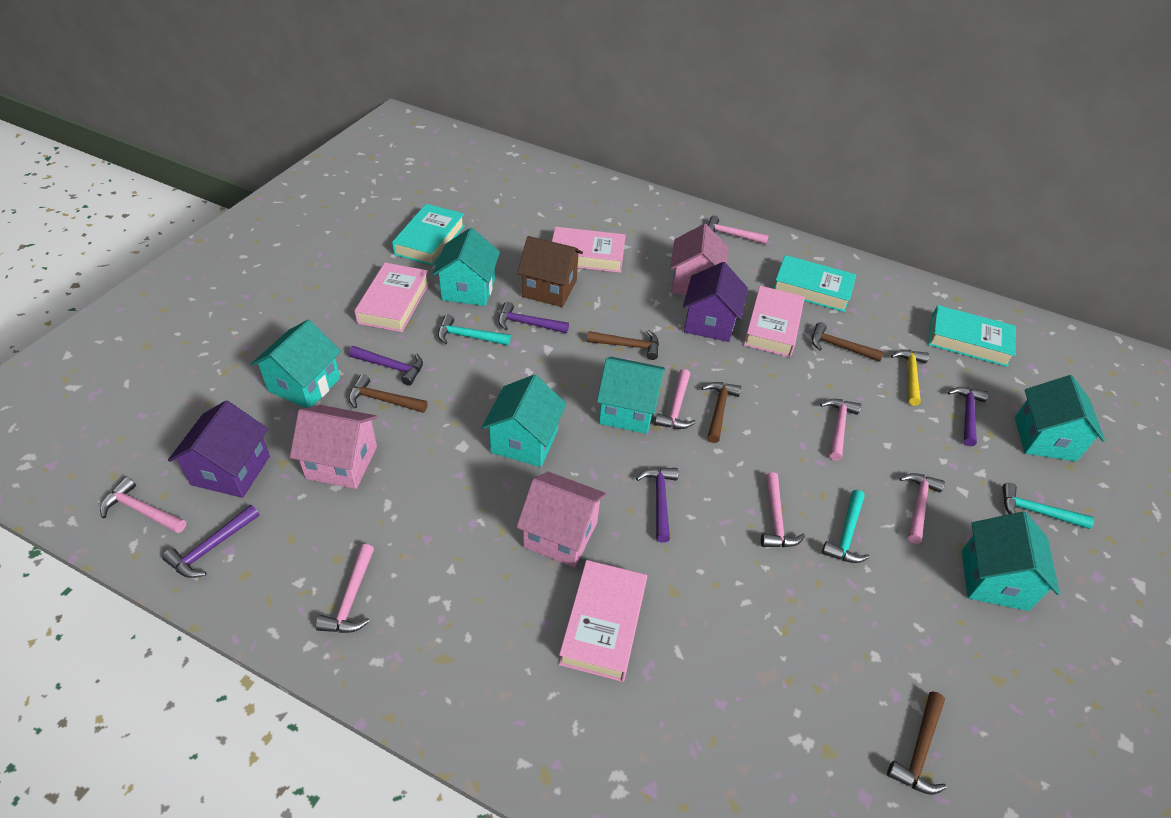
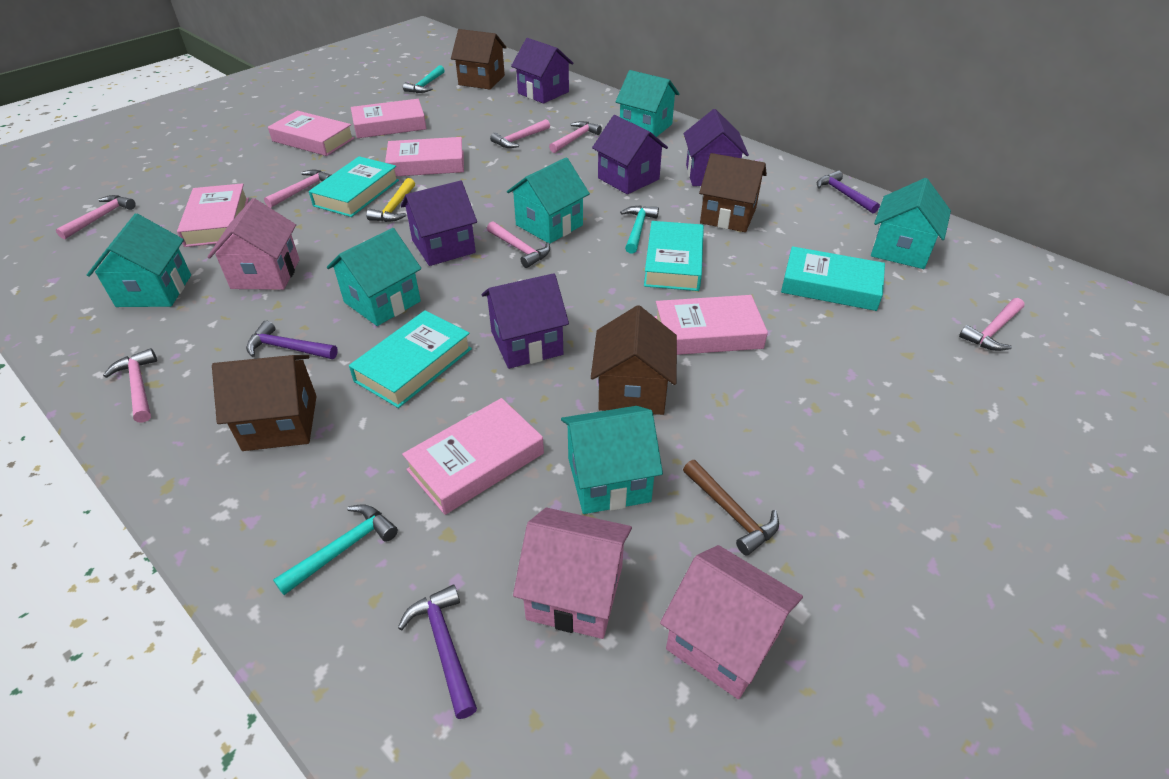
brown hammer: 5 -> 1
brown house: 1 -> 4
pink book: 4 -> 6
purple hammer: 5 -> 3
purple house: 2 -> 5
turquoise book: 3 -> 4

